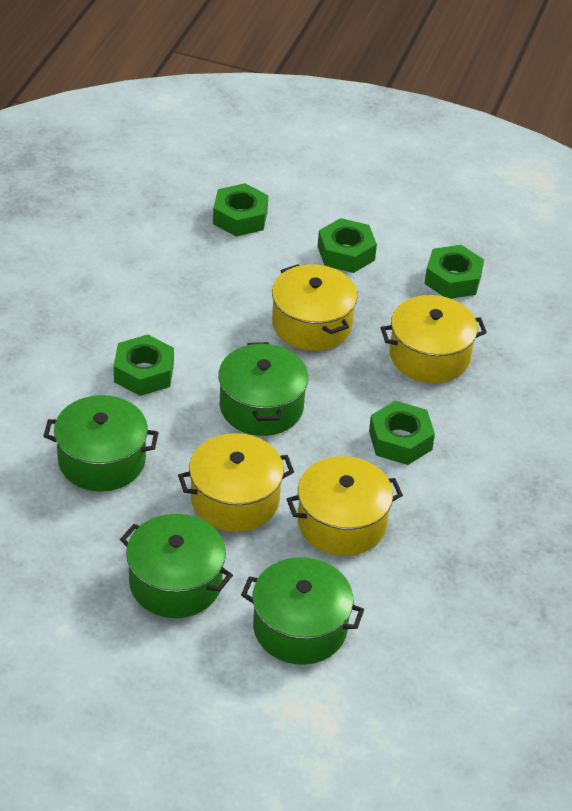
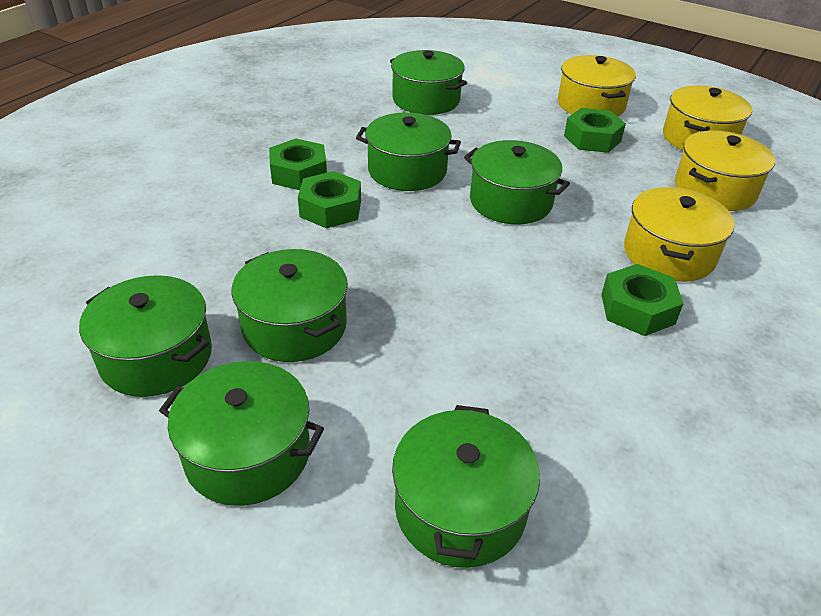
green nut: 5 -> 4
green pot: 4 -> 7

